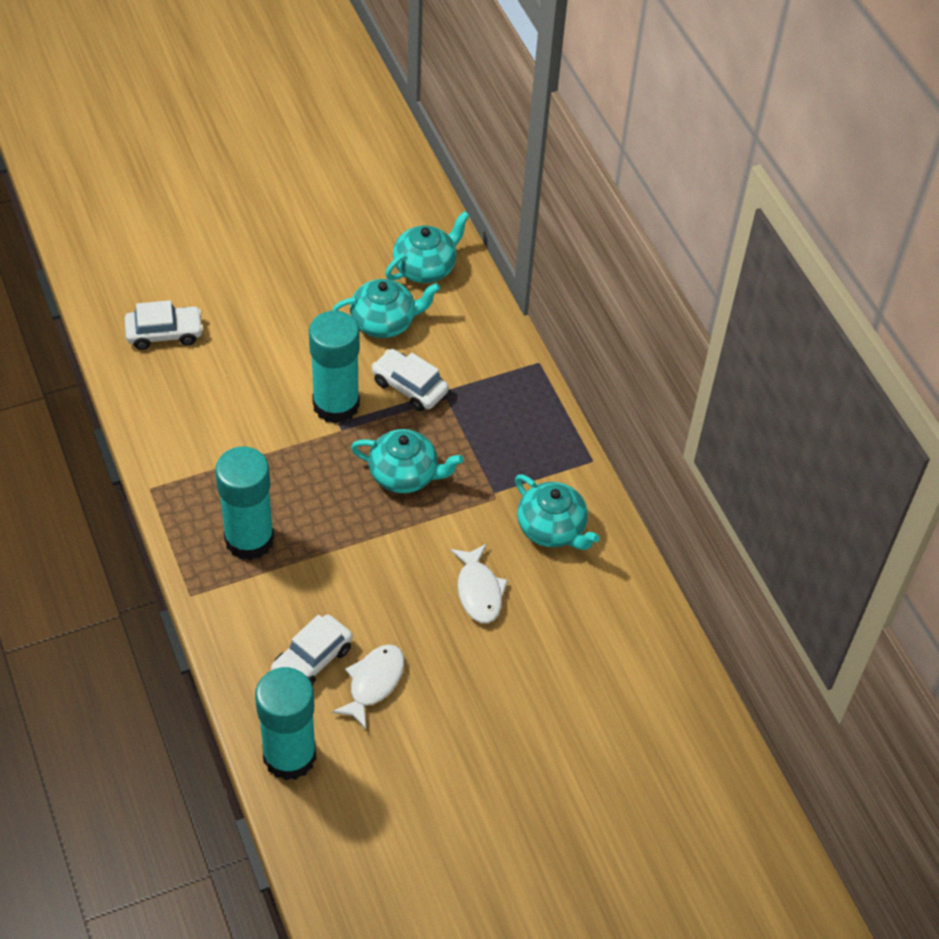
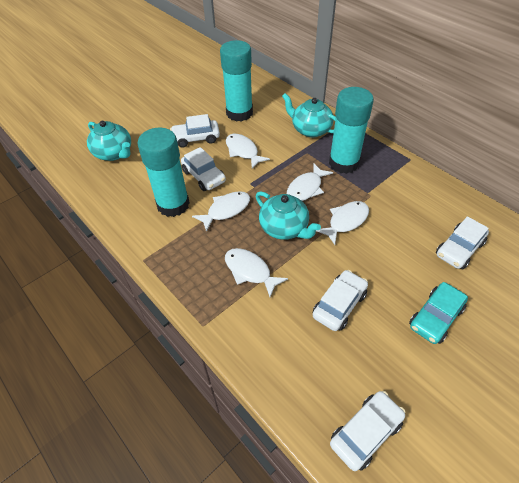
turquoise car: 0 -> 1
turquoise teapot: 4 -> 3
white car: 3 -> 5
white fish: 2 -> 5

